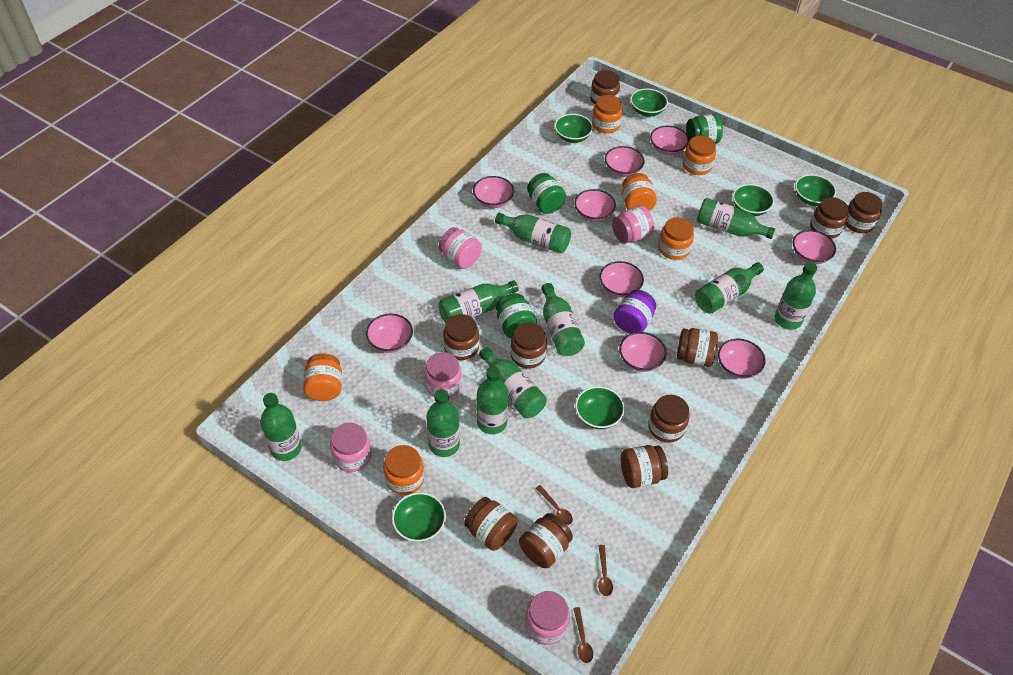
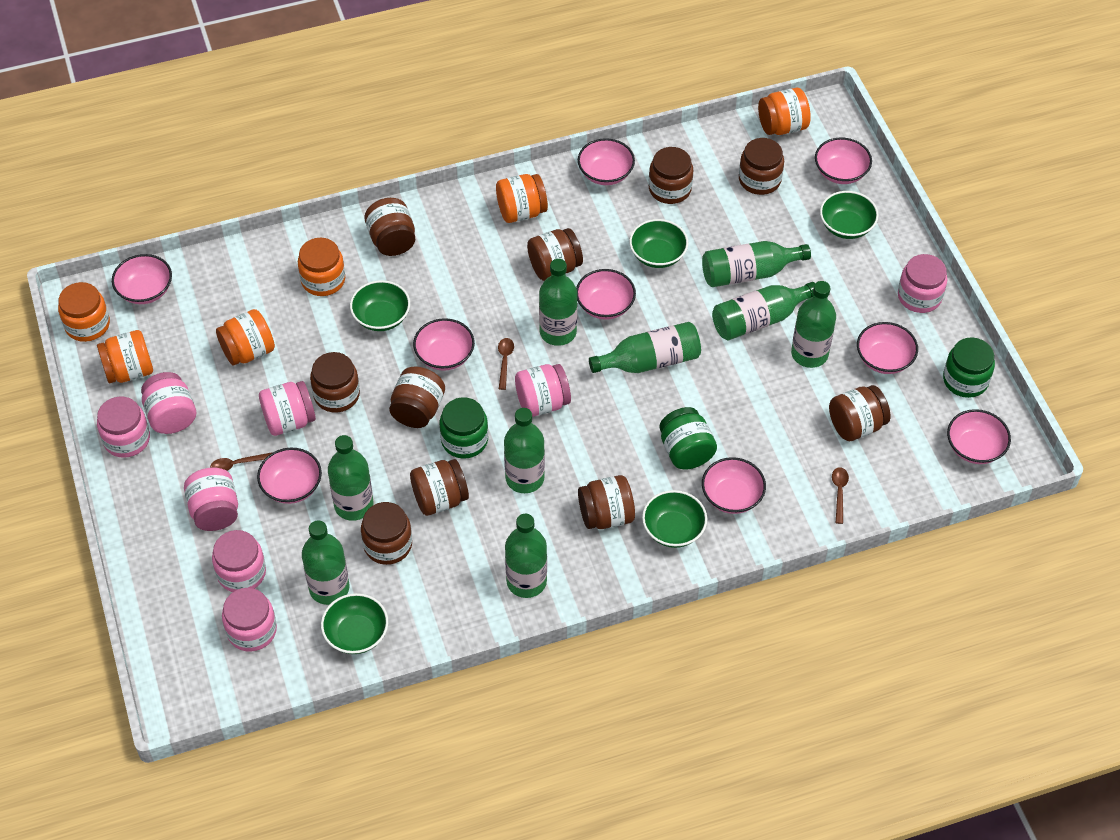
green bottle: 10 -> 9
green bowl: 6 -> 5
pink jar: 5 -> 8
purple jar: 1 -> 0

